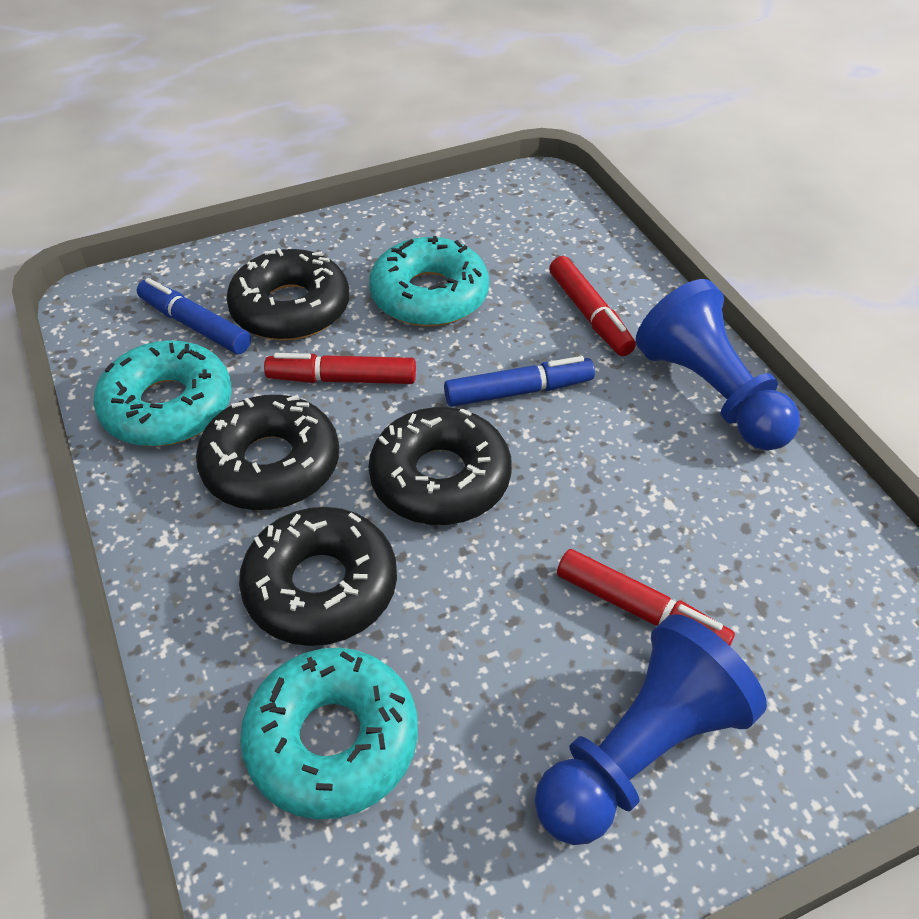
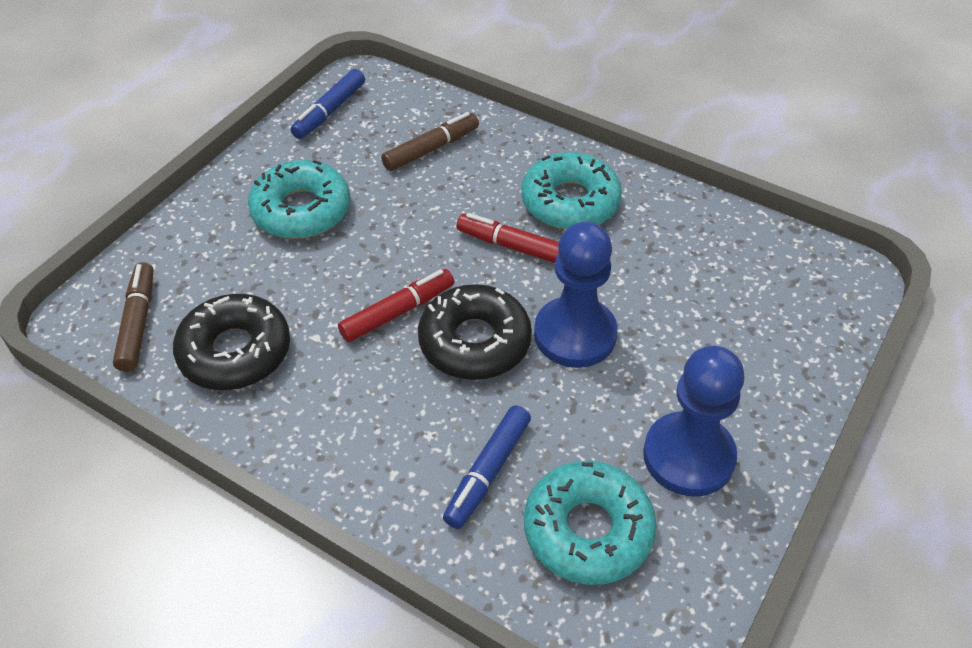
black donut: 4 -> 2
brown marker: 0 -> 2
red marker: 3 -> 2

